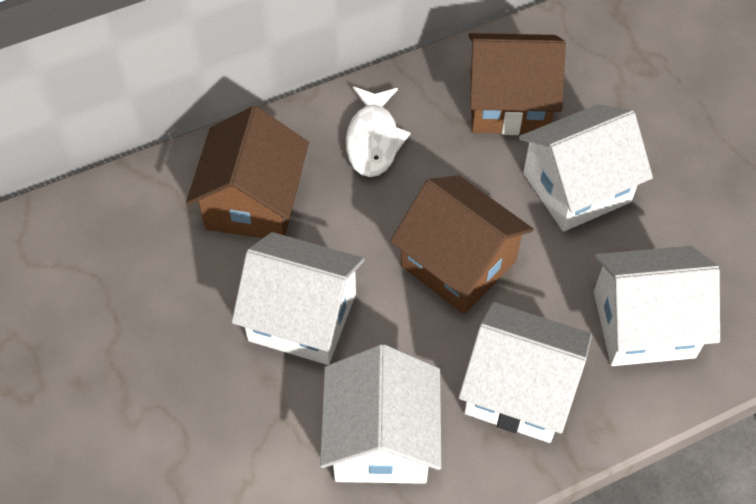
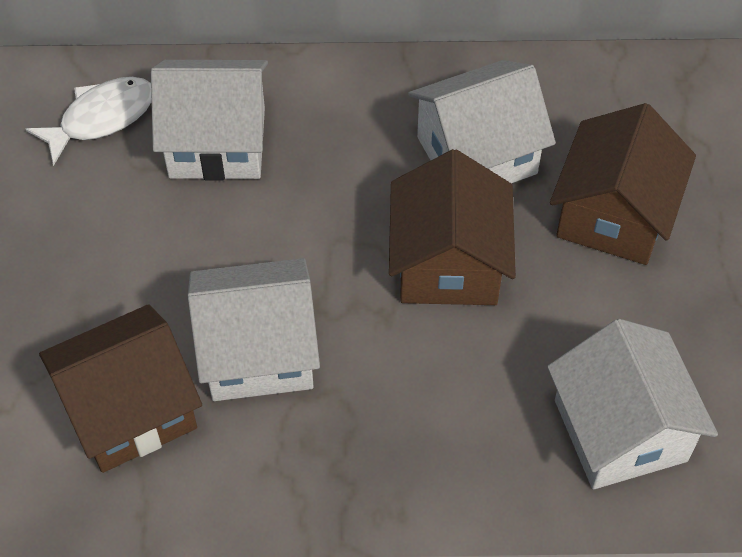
white house: 5 -> 4

